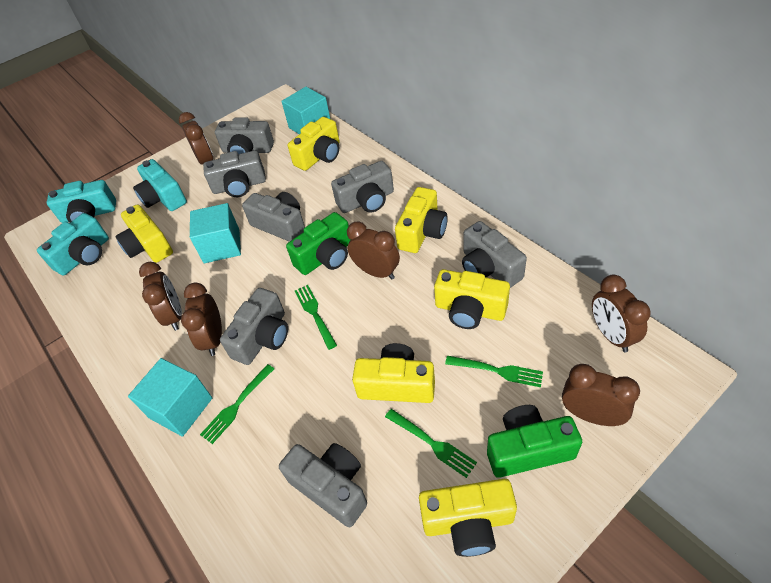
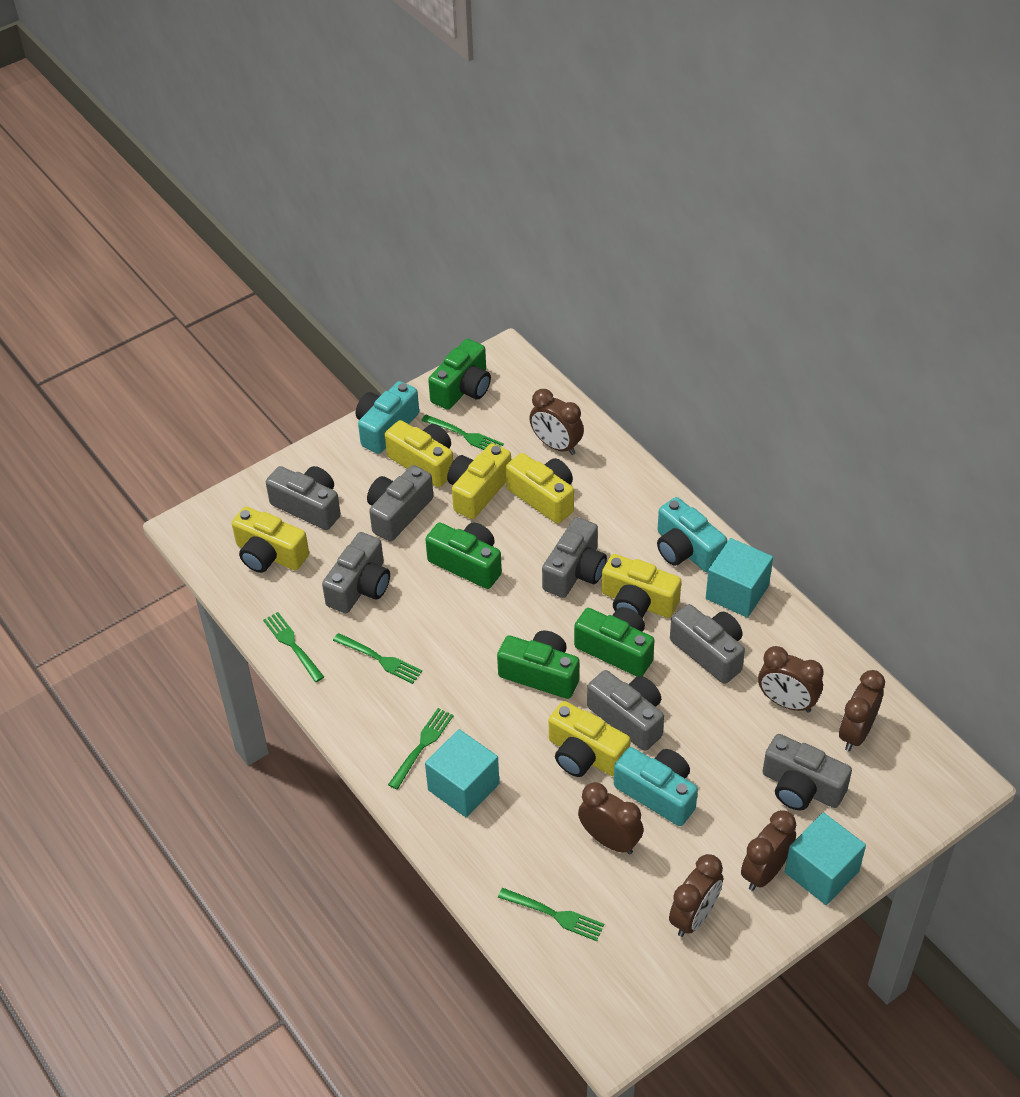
green camera: 2 -> 4
green fork: 4 -> 5

